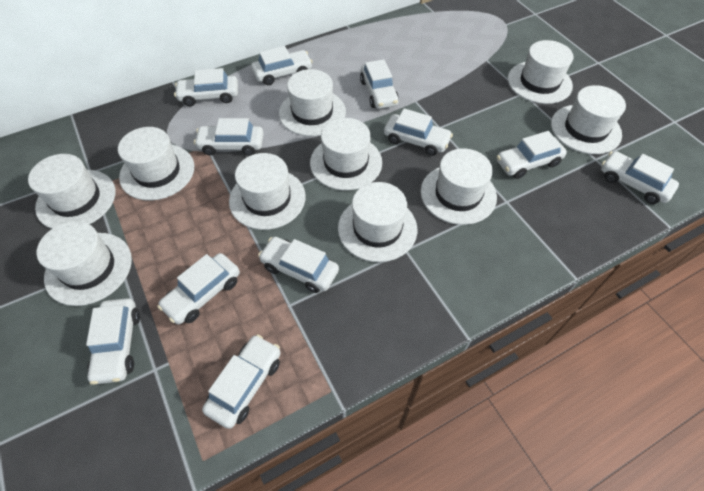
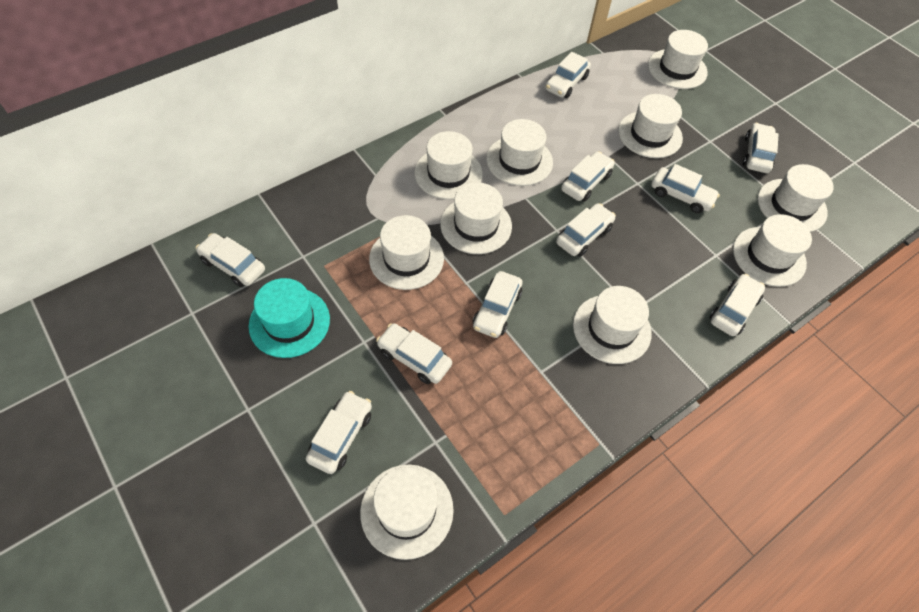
turquoise hat: 0 -> 1
white car: 11 -> 10

